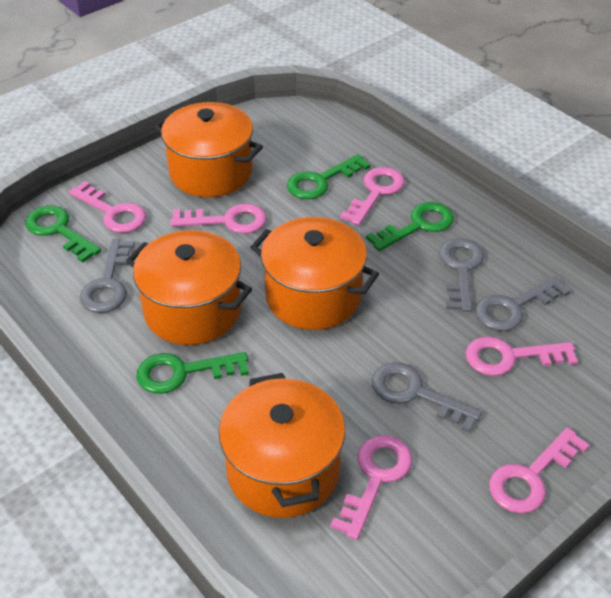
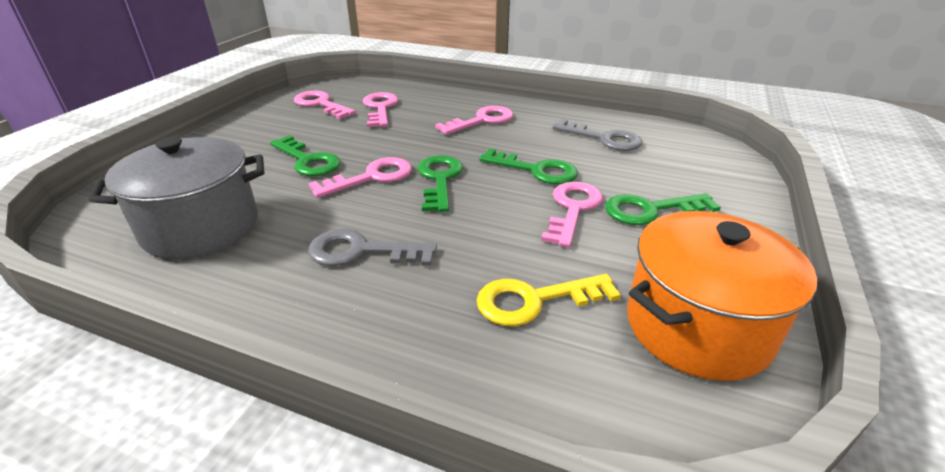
grey key: 4 -> 2
grey pot: 0 -> 1
orange pot: 4 -> 1
pink key: 6 -> 5
yellow key: 0 -> 1

